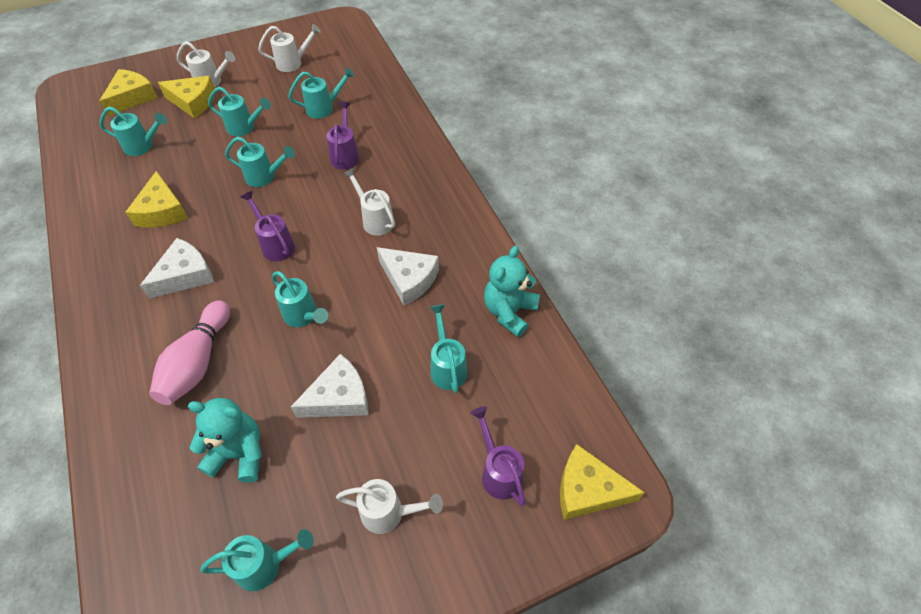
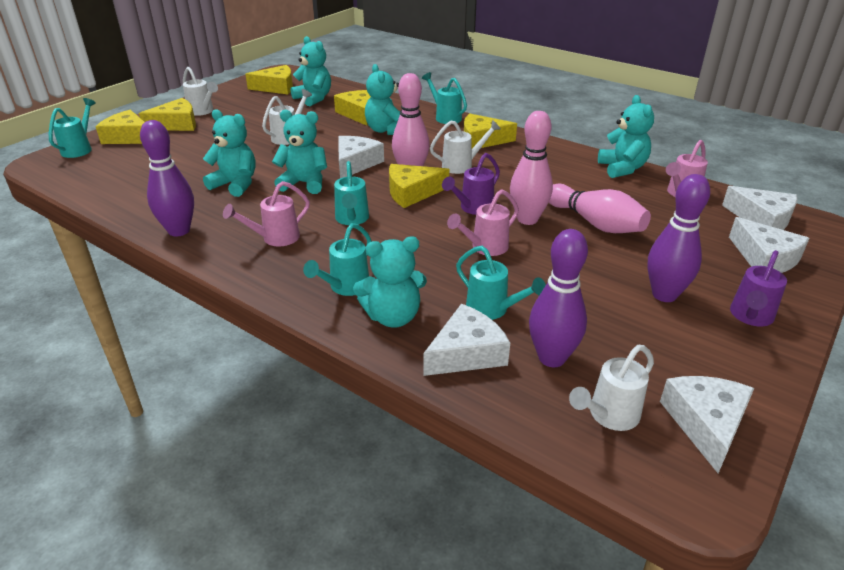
pink bowling pin: 1 -> 3
pink watering can: 0 -> 3
purple bowling pin: 0 -> 3
purple watering can: 3 -> 2
turquoise teddy bear: 2 -> 6
turquoise watering can: 7 -> 5
white cheese: 3 -> 5
yellow cheese: 4 -> 6

